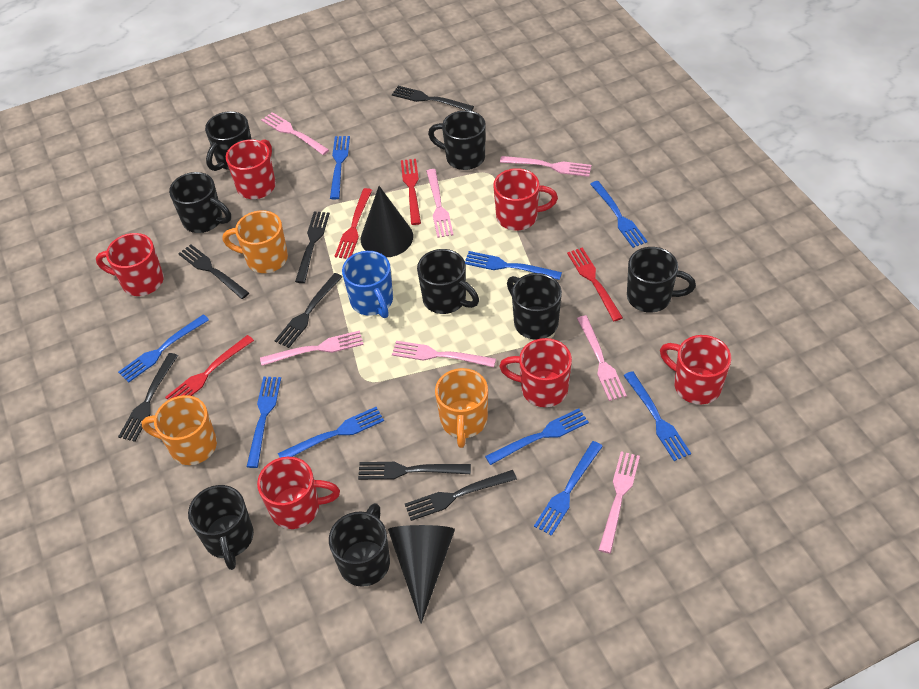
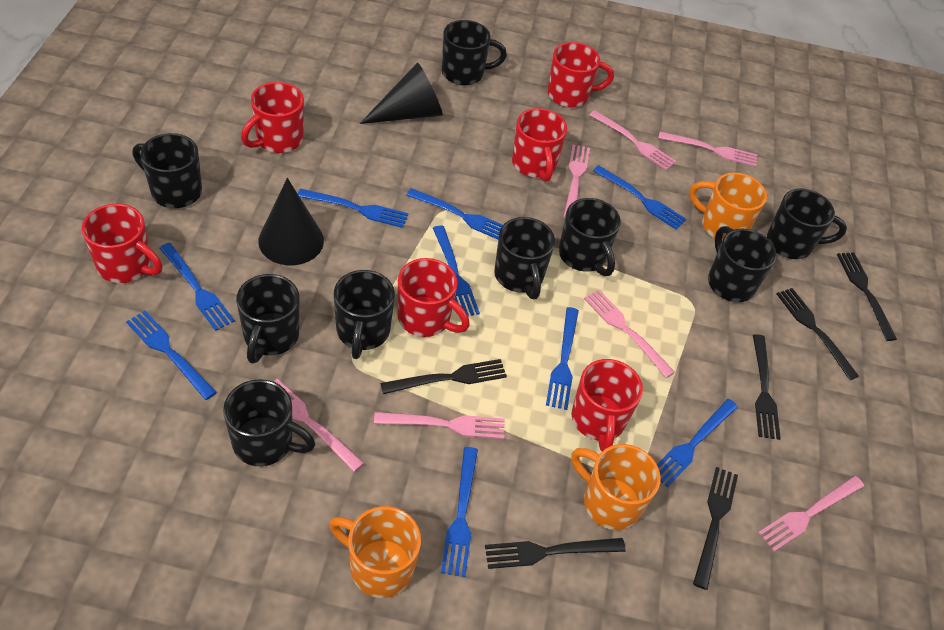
black fork: 7 -> 6
black mug: 8 -> 9
blue mug: 1 -> 0
red fork: 4 -> 0

